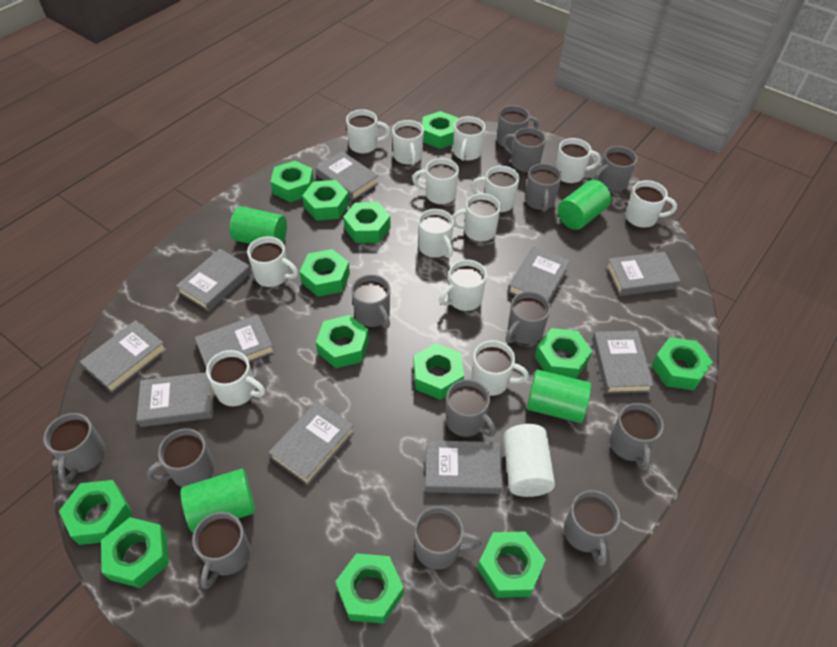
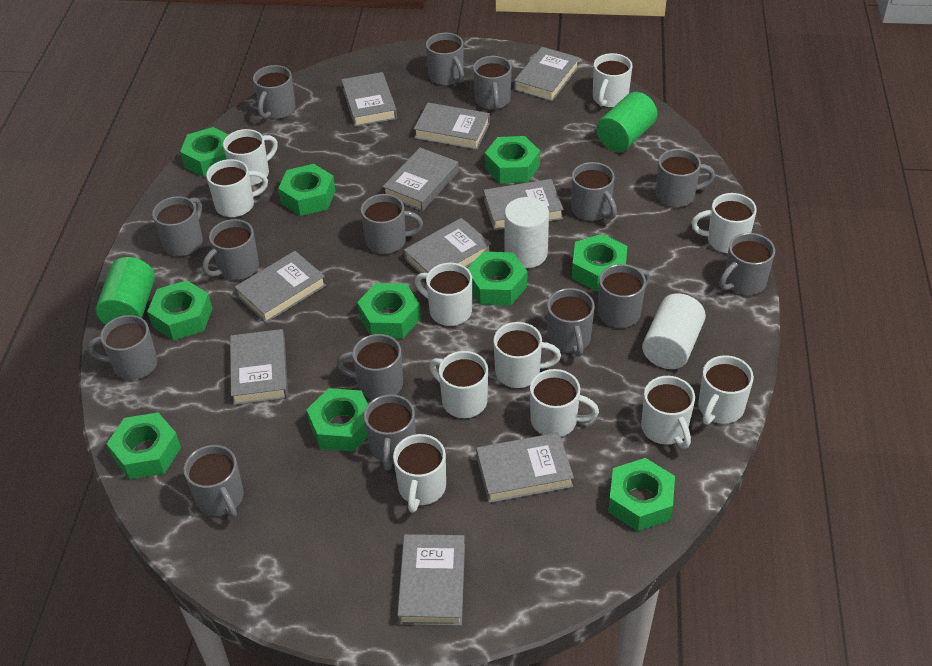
green cylinder: 4 -> 2
green nut: 13 -> 10
grey mug: 13 -> 15
white cylinder: 1 -> 2
white mug: 13 -> 11

